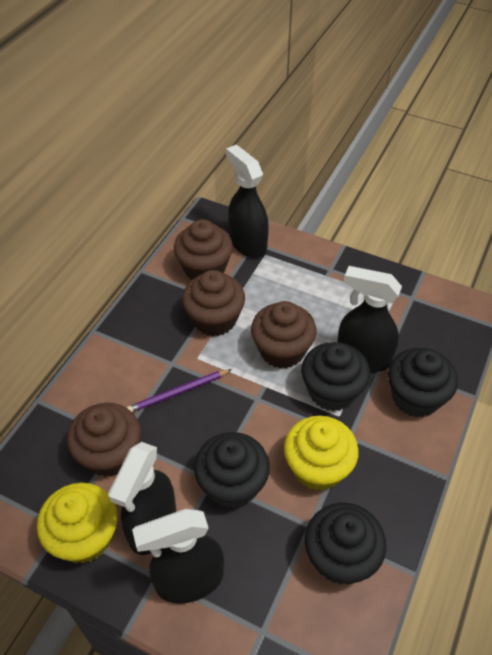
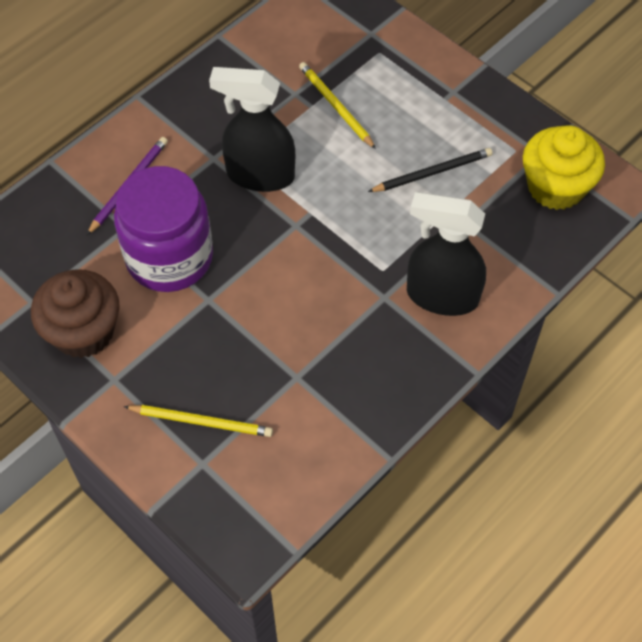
black cupcake: 4 -> 0
black pencil: 0 -> 1
black spray bottle: 4 -> 2
brown cupcake: 4 -> 1
purple jar: 0 -> 1
yellow cupcake: 2 -> 1
yellow pencil: 0 -> 2

